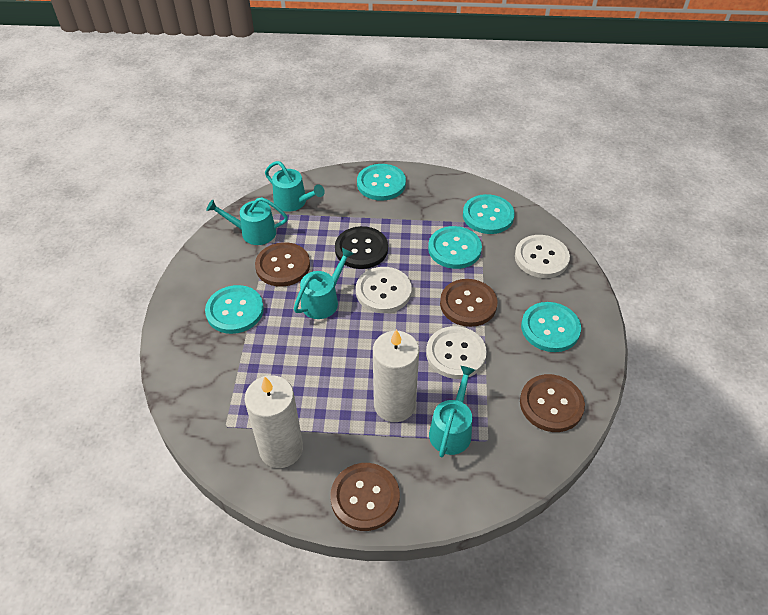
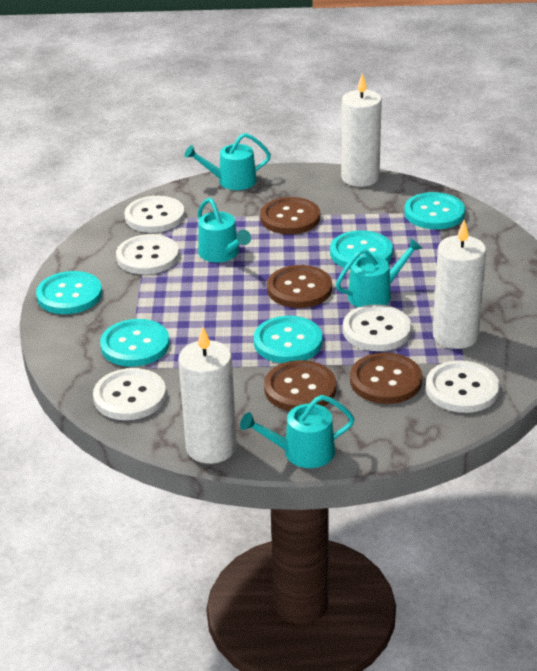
black button: 1 -> 0
white button: 3 -> 5
white candle: 2 -> 3

